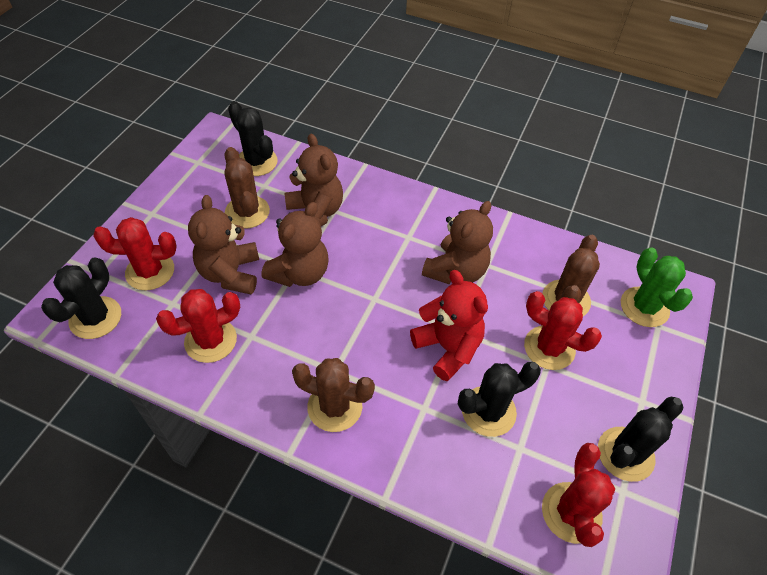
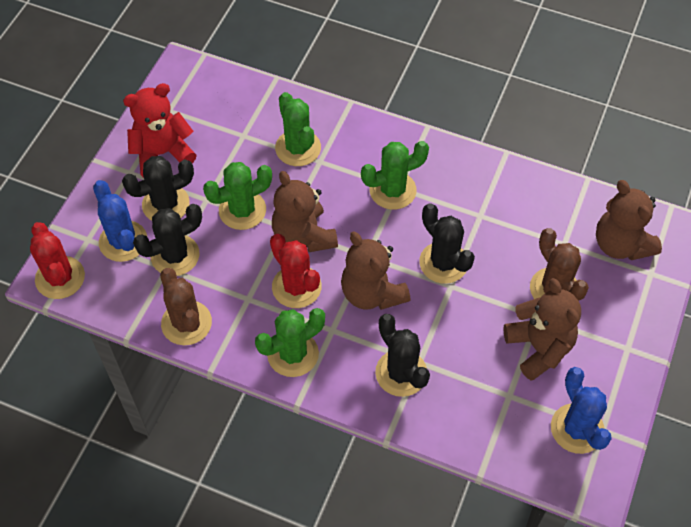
blue cactus: 0 -> 2
brown cactus: 3 -> 2
green cactus: 1 -> 4
red cactus: 4 -> 2

